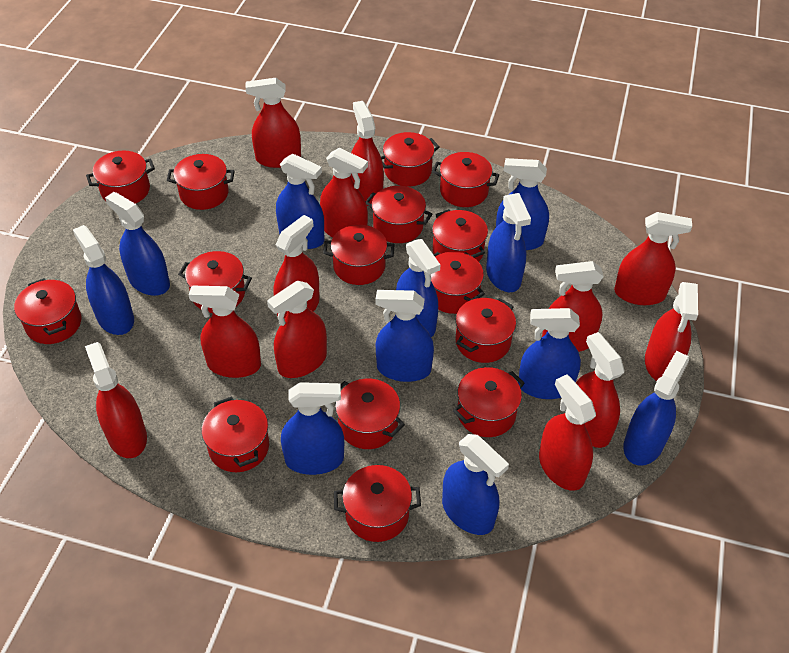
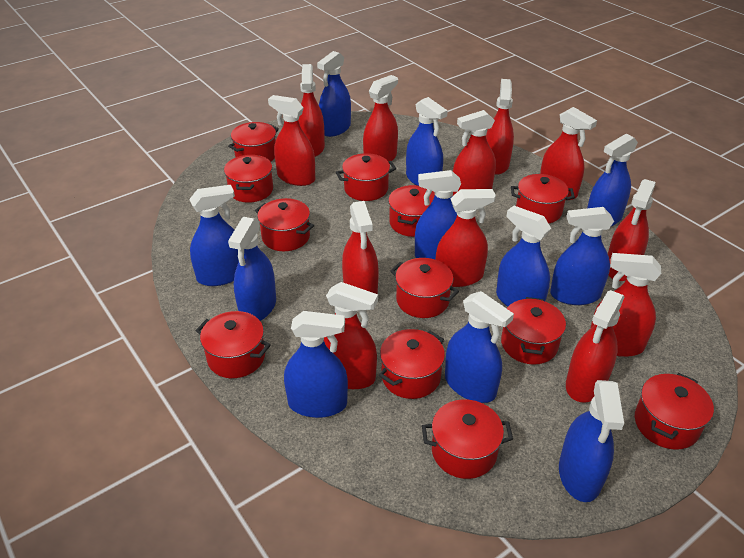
red pot: 15 -> 12

